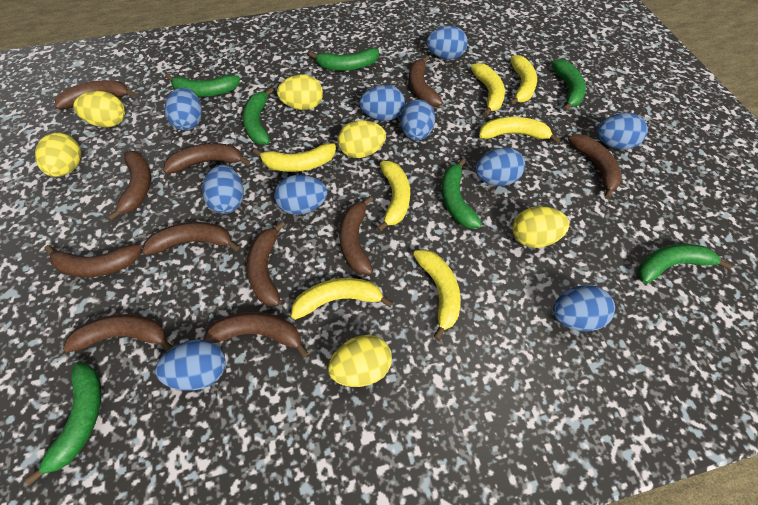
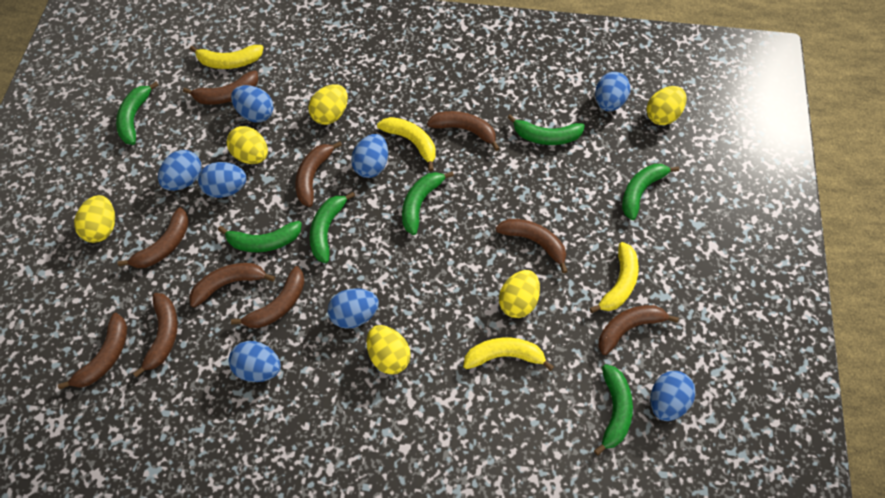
blue egg: 10 -> 8
brown banana: 11 -> 10
yellow banana: 7 -> 4

